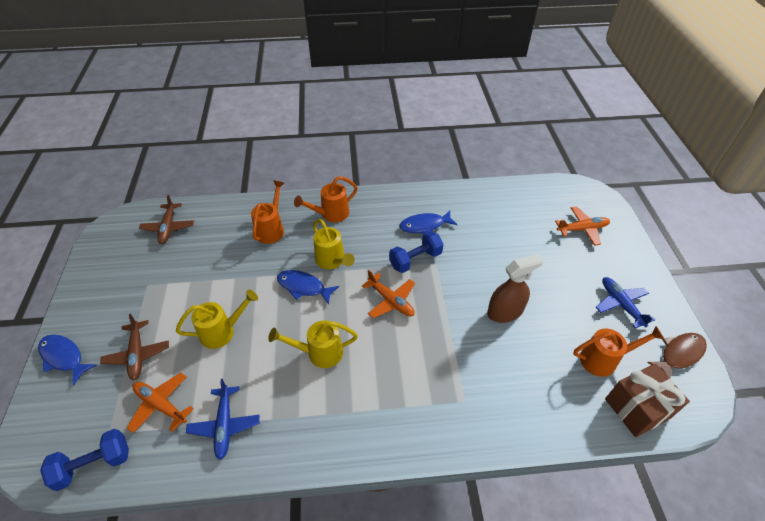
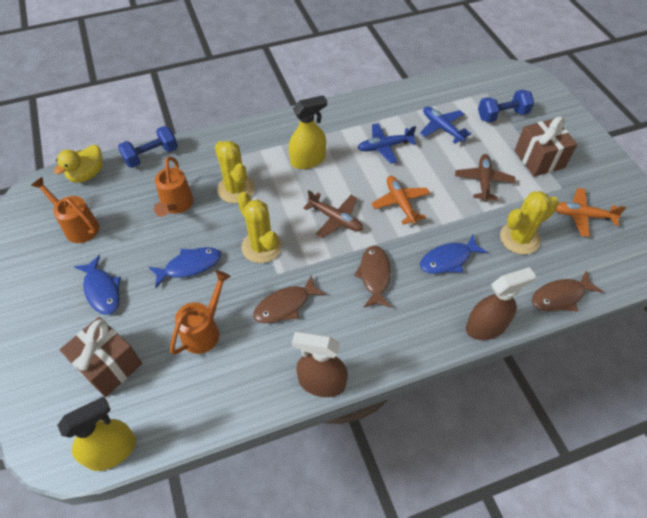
brown fish: 1 -> 3
brown gift: 1 -> 2
brown spray bottle: 1 -> 2
orange plane: 3 -> 2
yellow cactus: 0 -> 3
yellow duck: 0 -> 1
yellow spray bottle: 0 -> 2
yellow watering can: 3 -> 0

